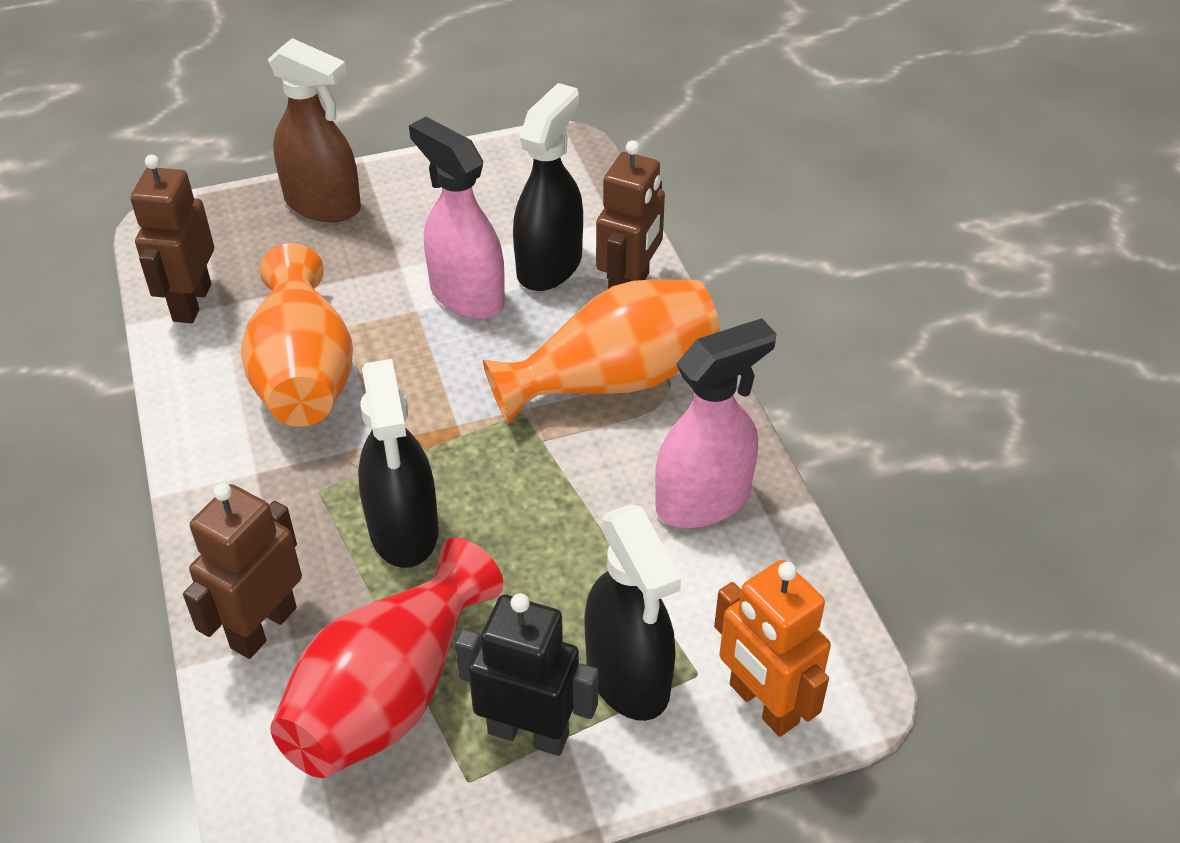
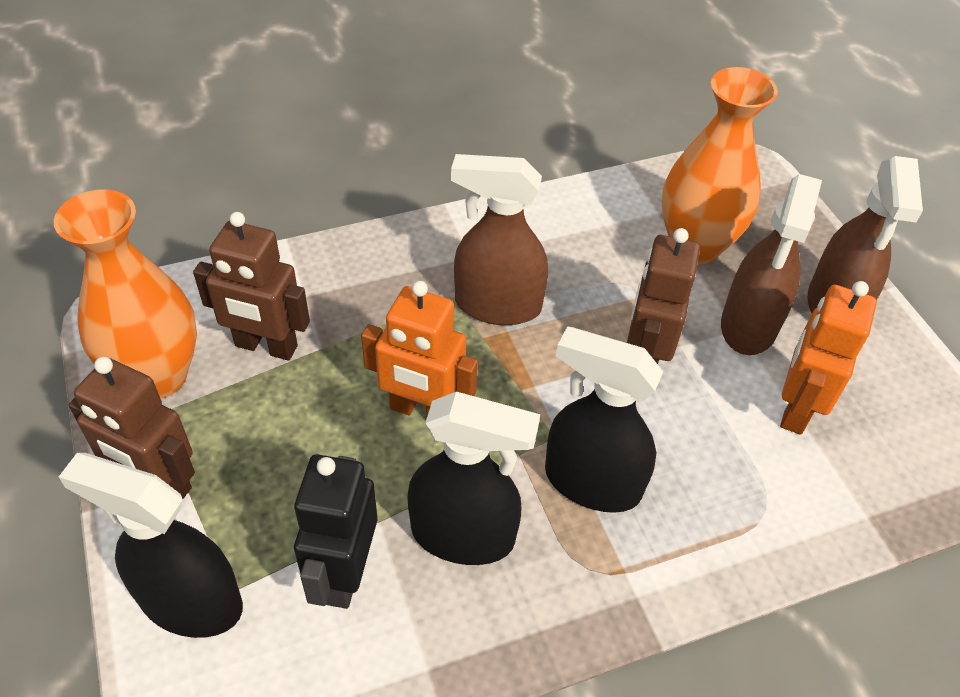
brown spray bottle: 1 -> 3
orange robot: 1 -> 2
pink spray bottle: 2 -> 0
red vase: 1 -> 0

